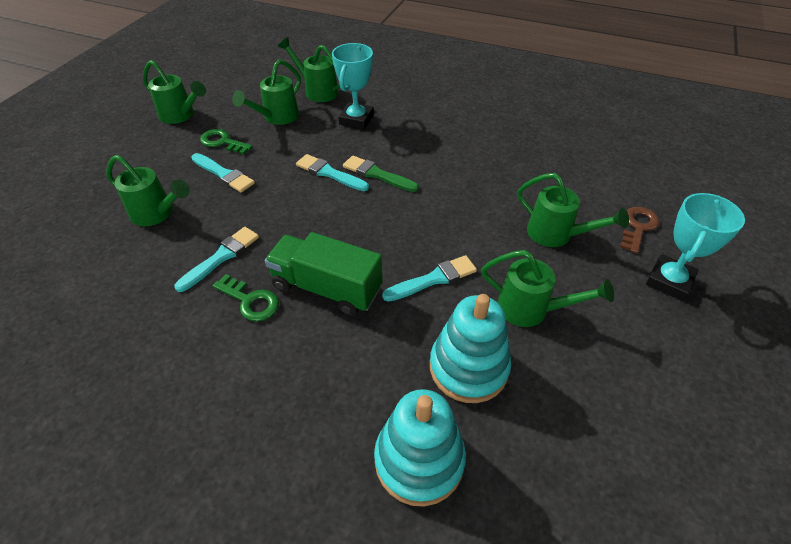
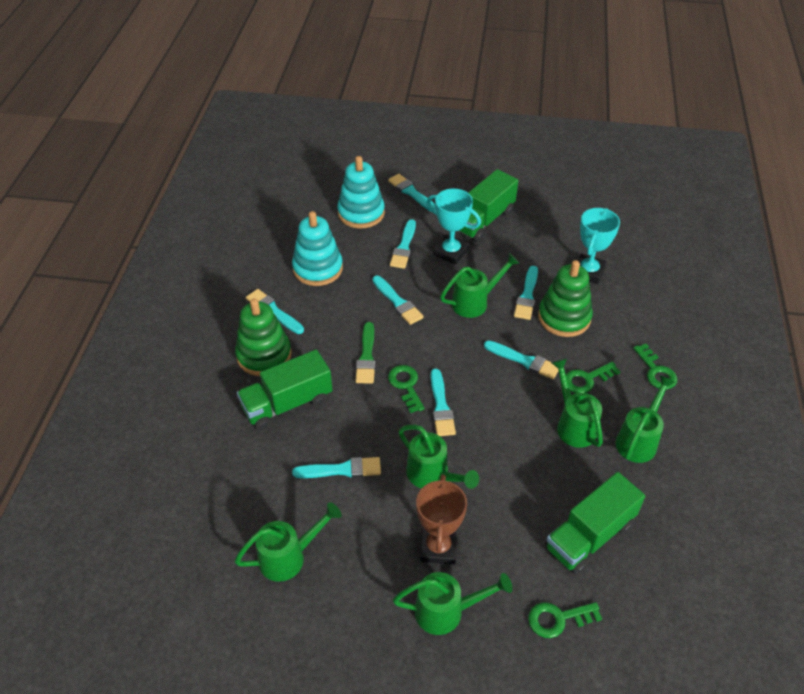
brown key: 1 -> 0
brown trophy: 0 -> 1
green key: 2 -> 4
green stacking toy: 0 -> 2
green truck: 1 -> 3
turquoise brush: 4 -> 8

